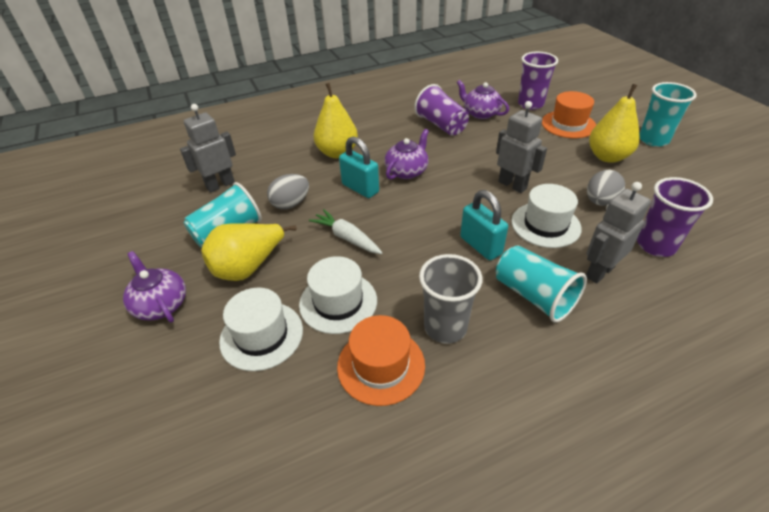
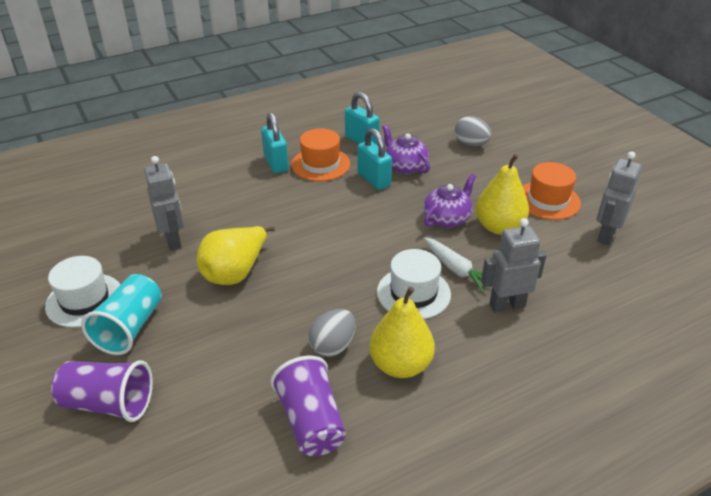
grey cup: 1 -> 0
purple cup: 3 -> 2
purple teapot: 3 -> 2
turquoise cup: 3 -> 1
turquoise padlock: 2 -> 3
white hat: 3 -> 2

